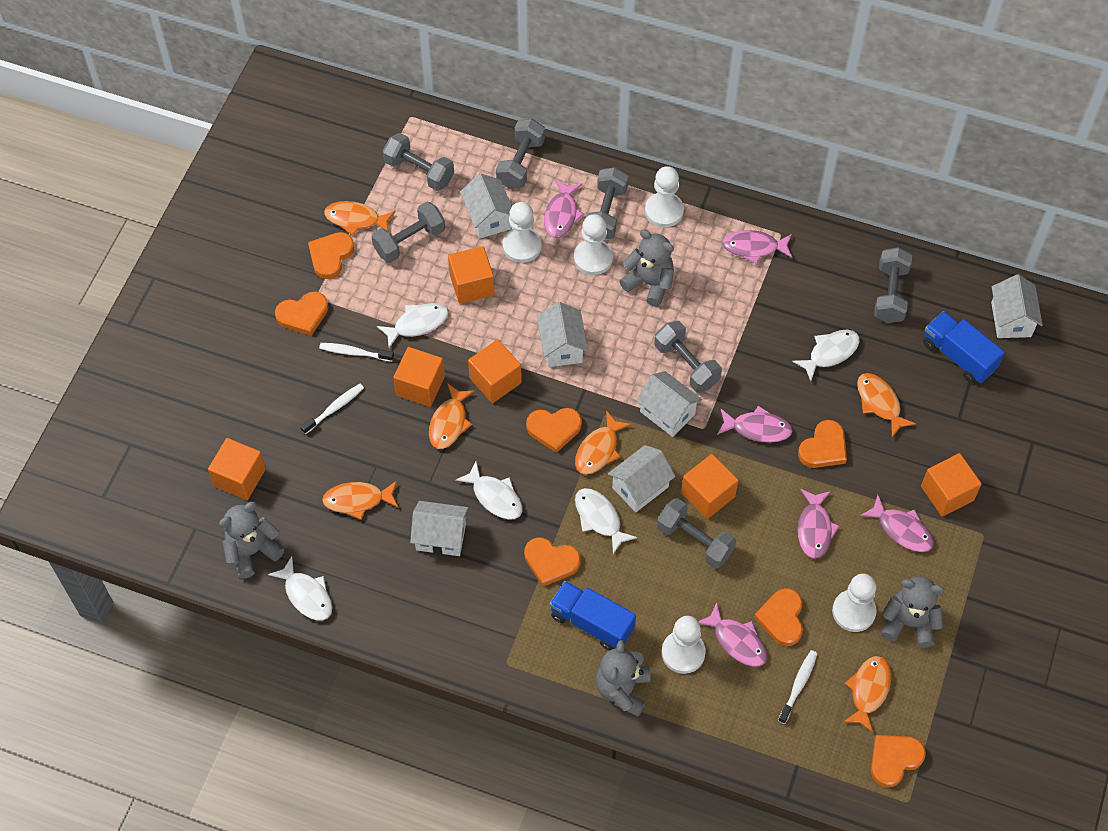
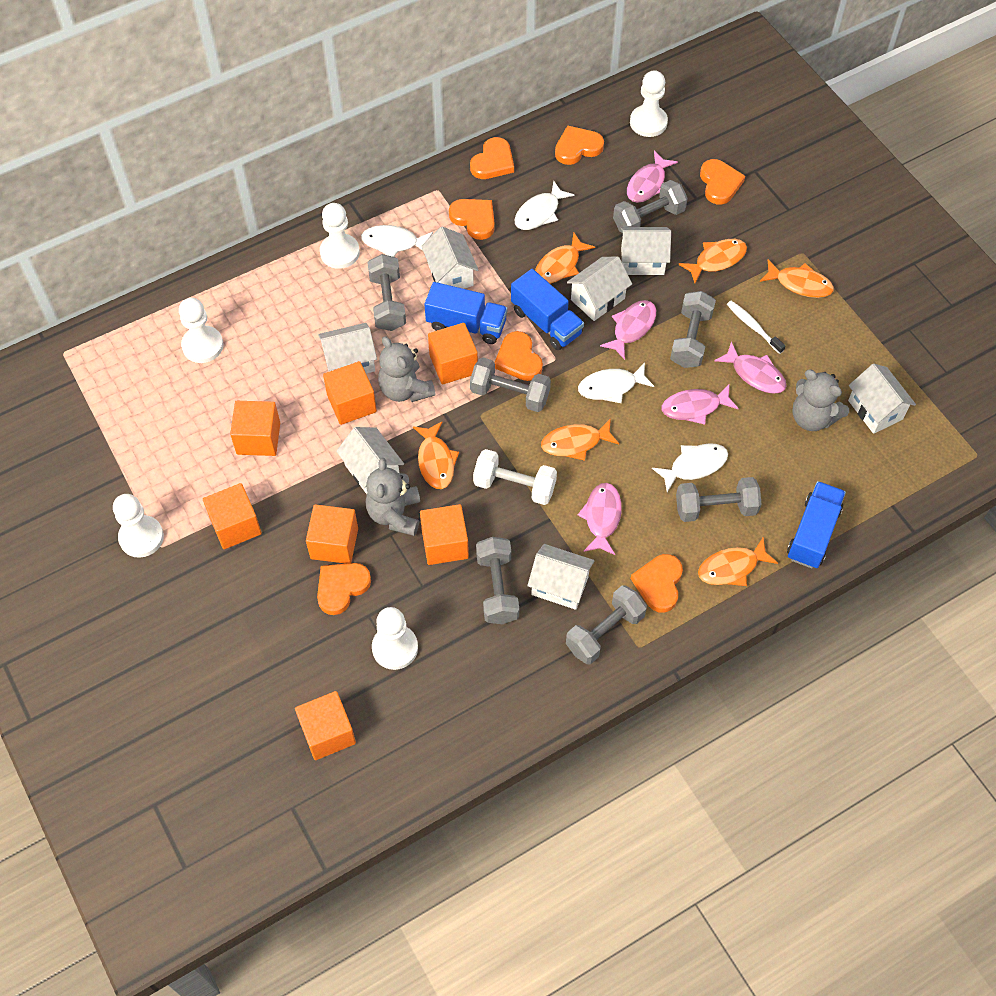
blue truck: 2 -> 3
grey teddy bear: 4 -> 3
orange cube: 6 -> 7
pink fish: 6 -> 5
white dumbbell: 0 -> 1
white fish: 5 -> 4
white house: 6 -> 7
white toothbrush: 3 -> 1

